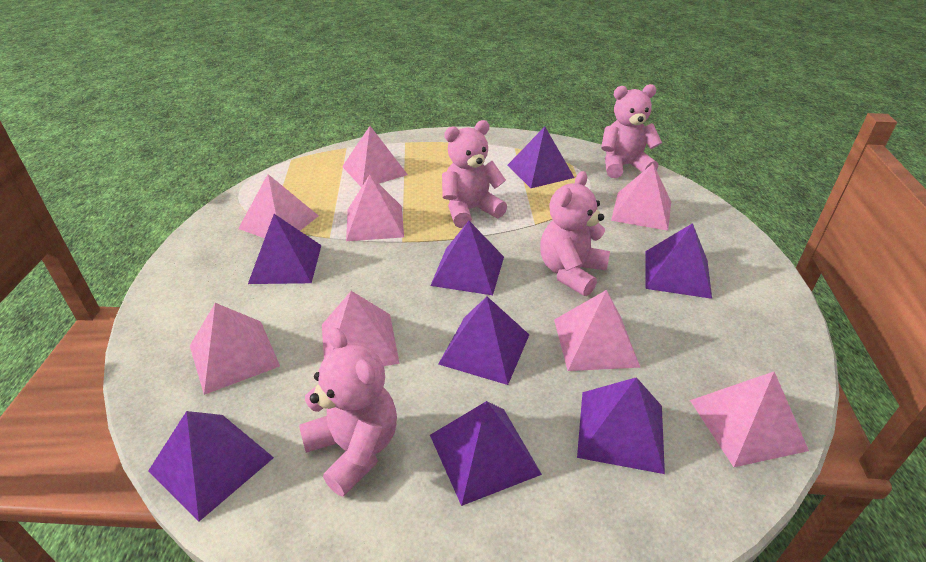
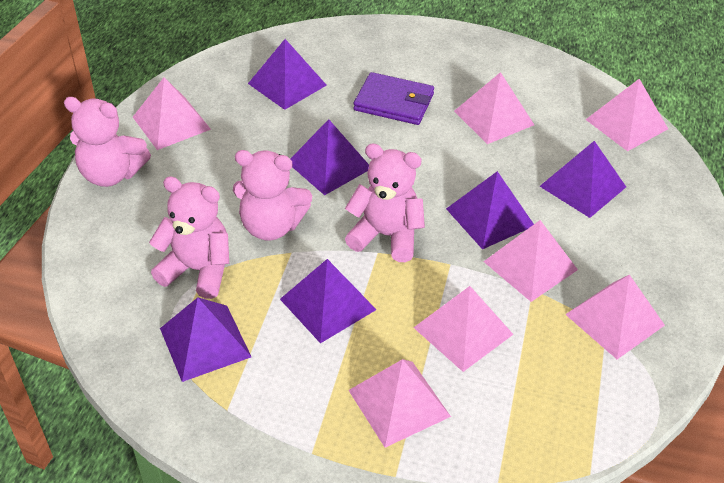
pink pyramid: 8 -> 7
purple pyramid: 8 -> 6
purple wallet: 0 -> 1

